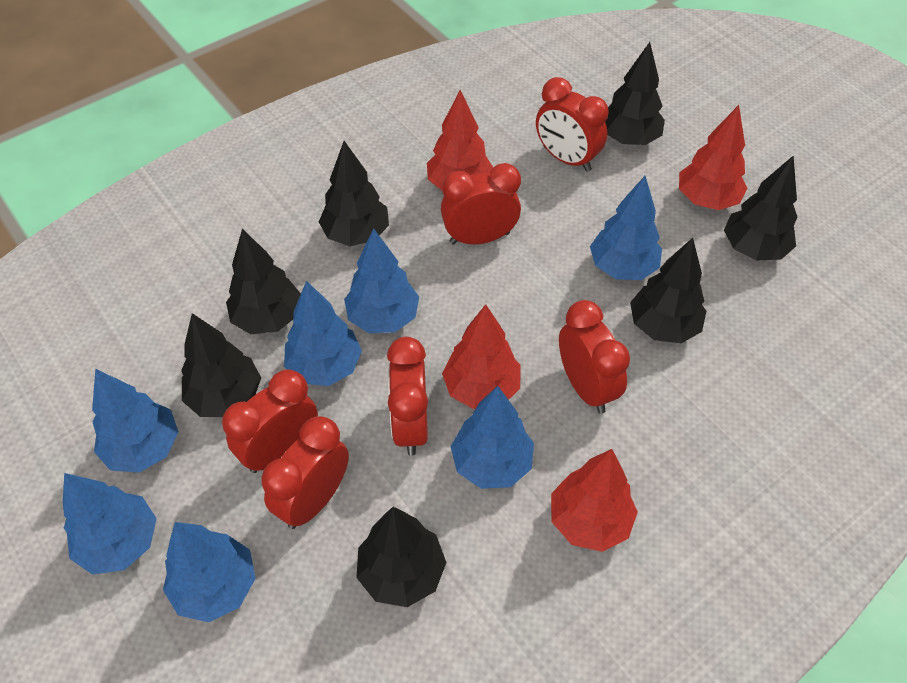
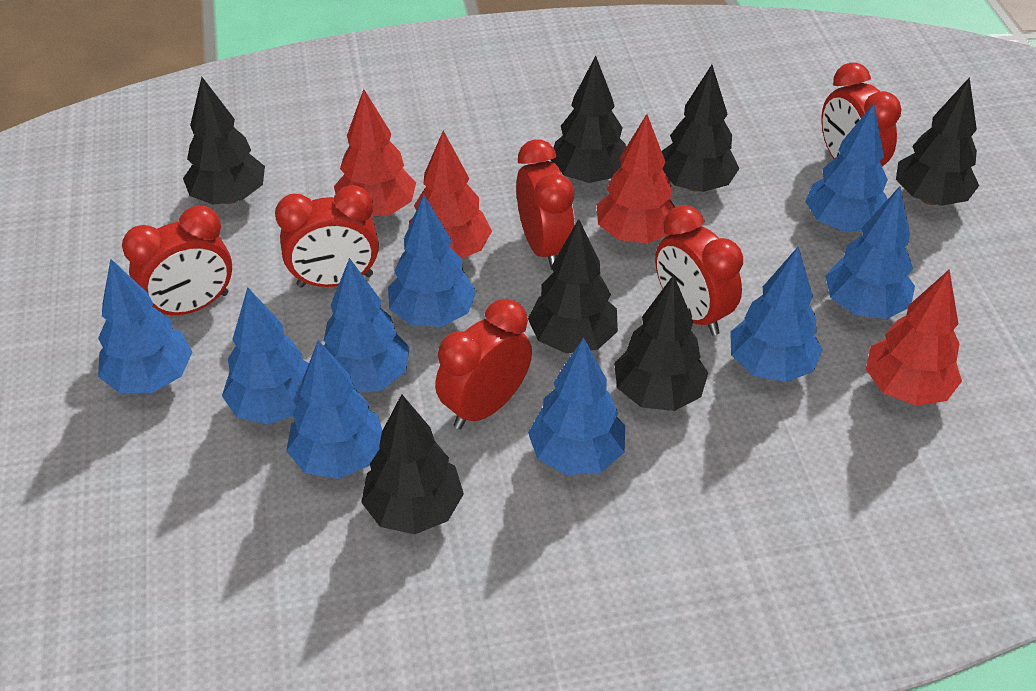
blue tree: 7 -> 9

